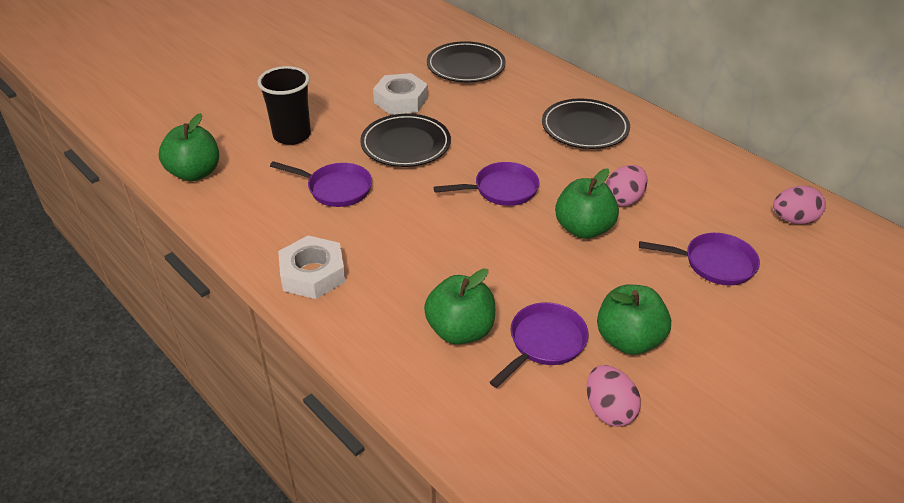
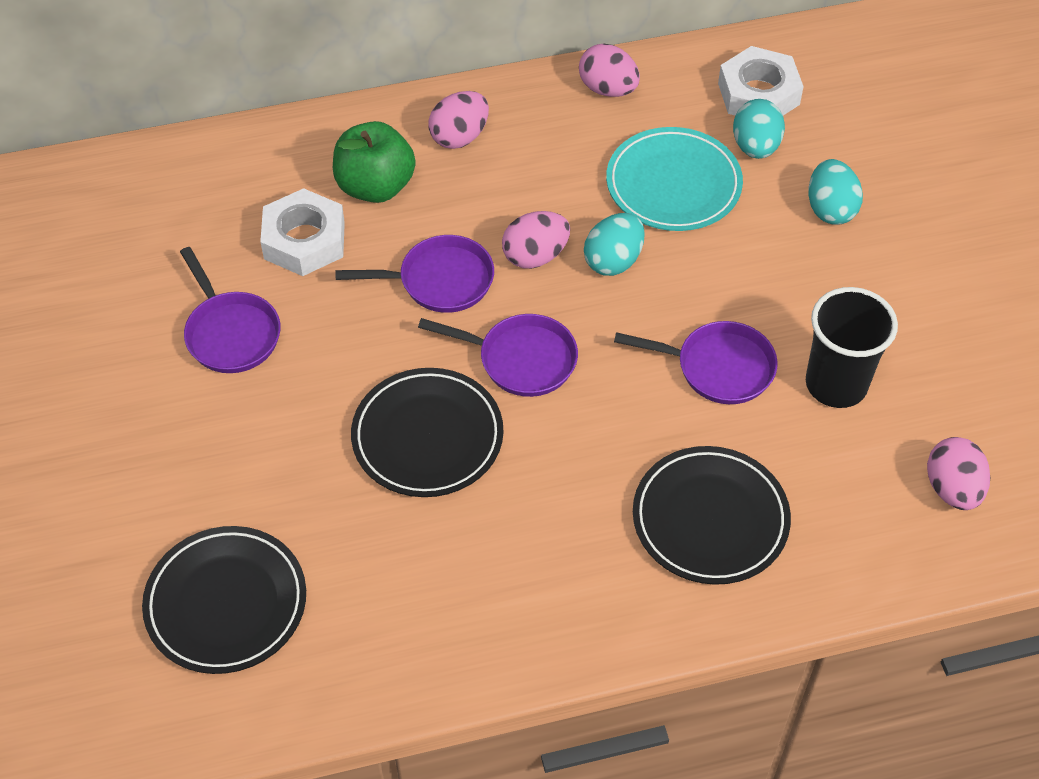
green apple: 4 -> 1
pink egg: 3 -> 4
turquoise egg: 0 -> 3
turquoise plate: 0 -> 1

